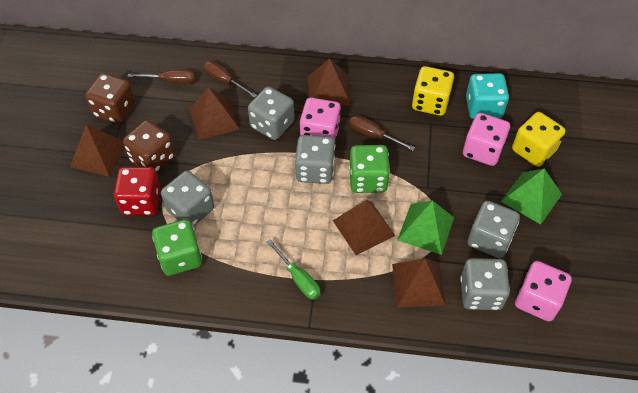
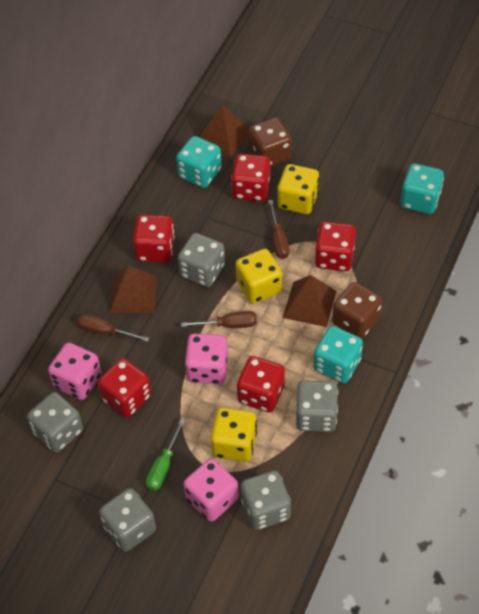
brown pyramid: 5 -> 3
green dice: 2 -> 0
green pyramid: 2 -> 0
red dice: 1 -> 5
turquoise dice: 1 -> 3
yellow dice: 2 -> 3

